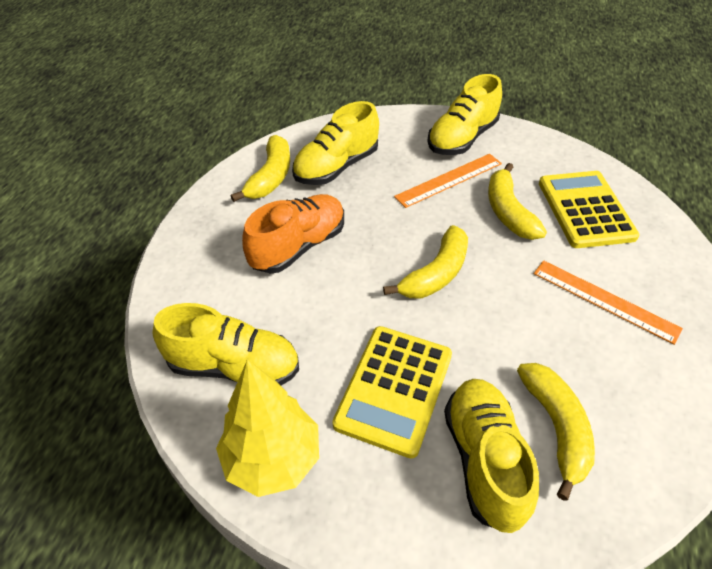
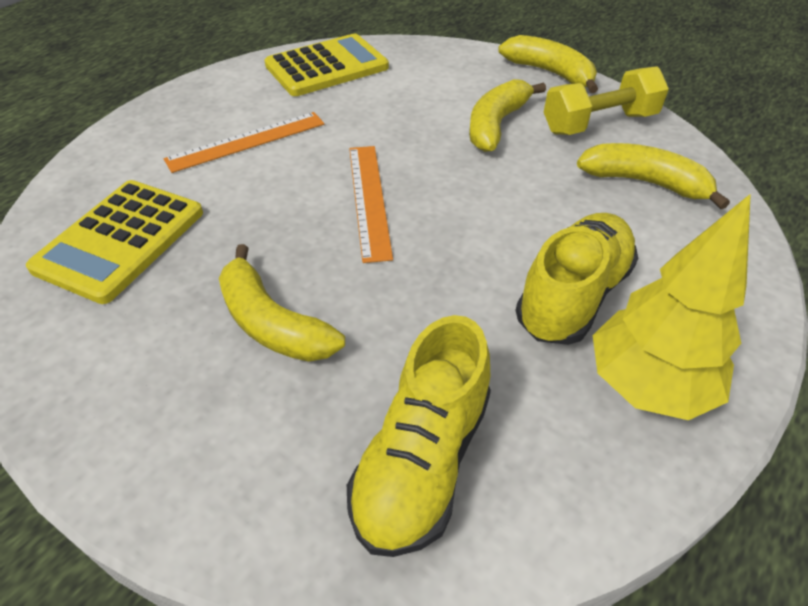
orange shoe: 1 -> 0
yellow dumbbell: 0 -> 1
yellow shoe: 4 -> 2

